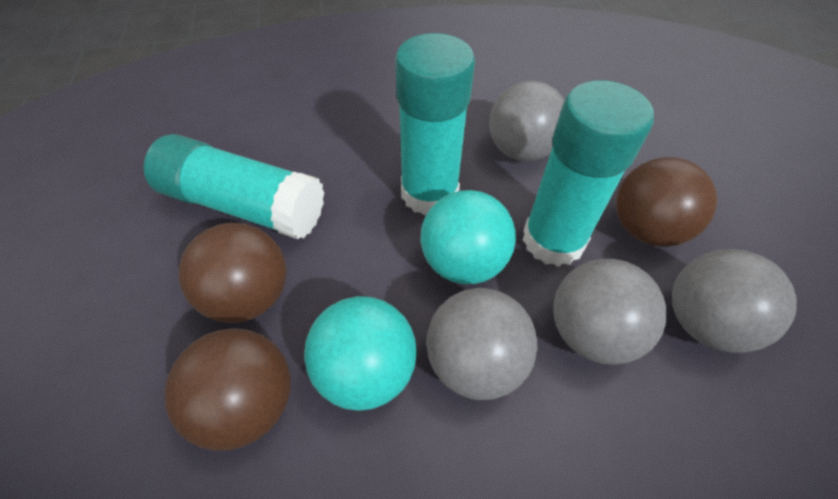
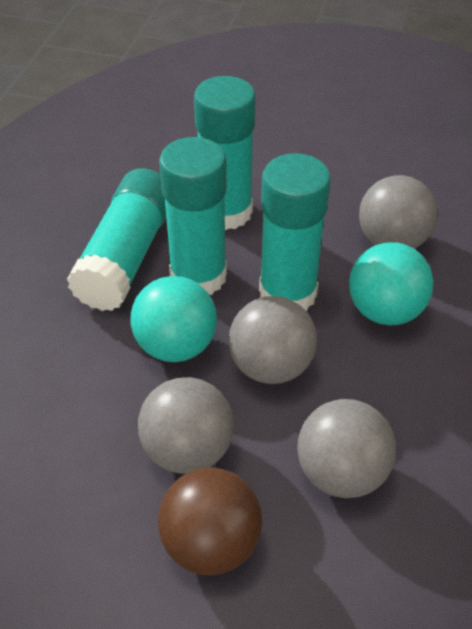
brown ball: 3 -> 1
turquoise glue stick: 3 -> 4

